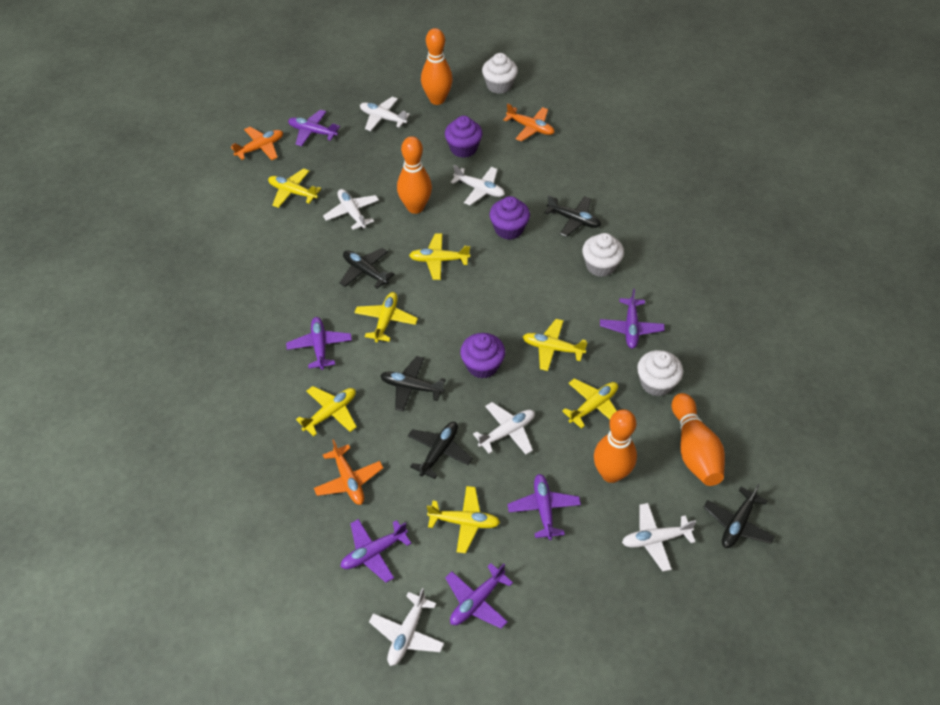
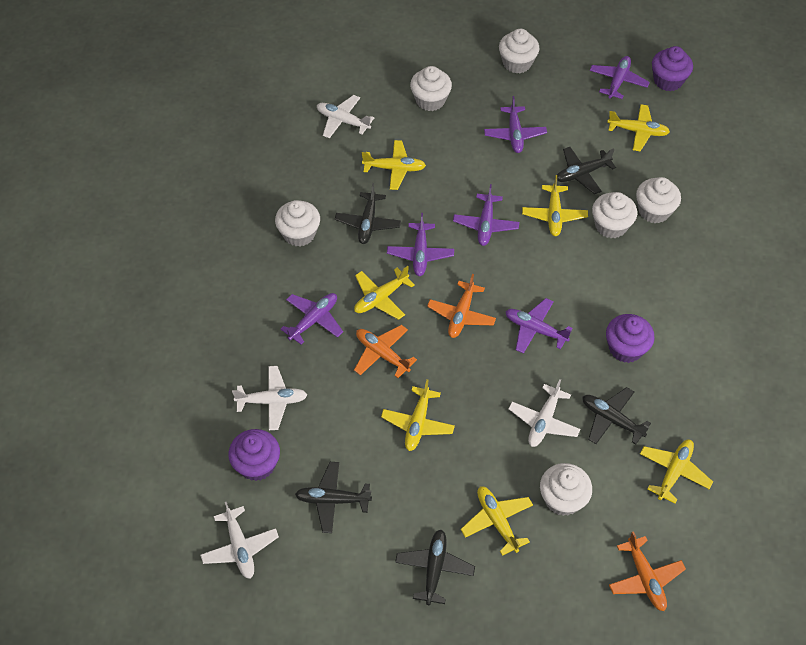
orange bowling pin: 4 -> 0
white cupcake: 3 -> 6
white plane: 6 -> 4

